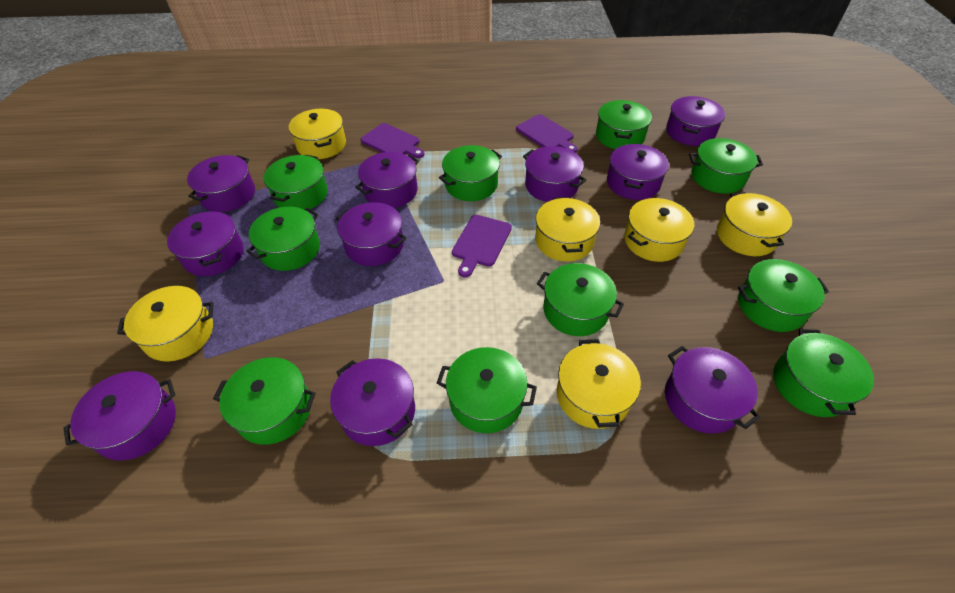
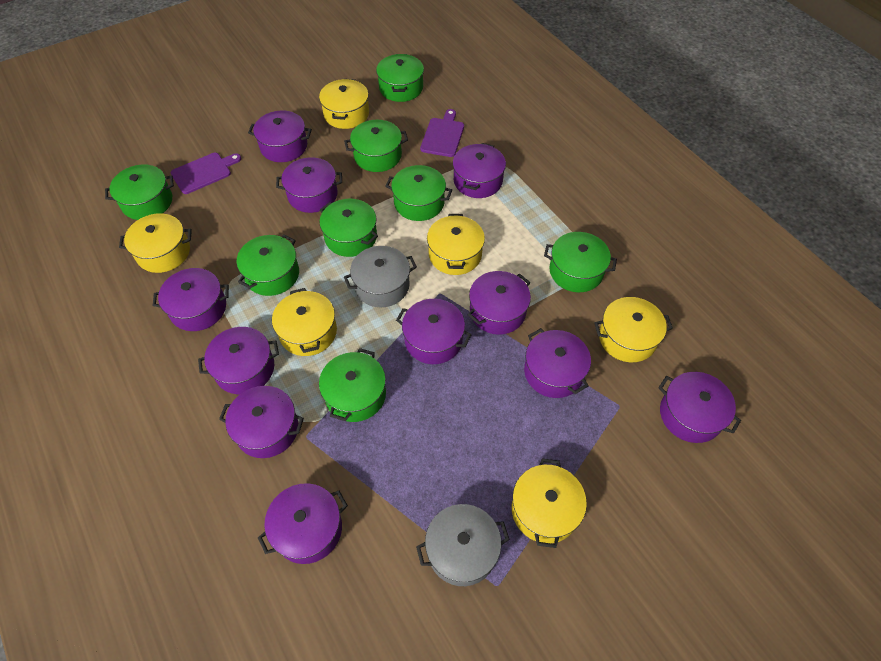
green pot: 10 -> 8
grey pot: 0 -> 2
purple cutting board: 3 -> 2
purple pot: 10 -> 11

